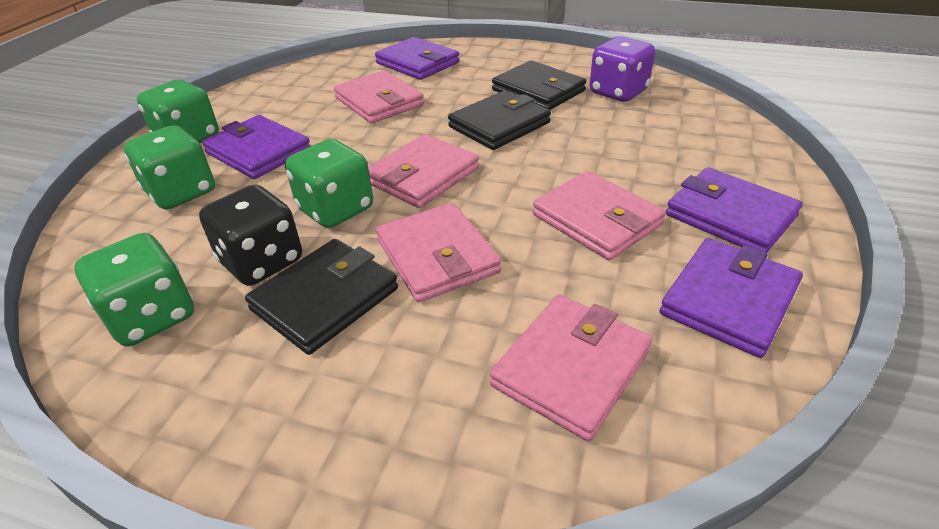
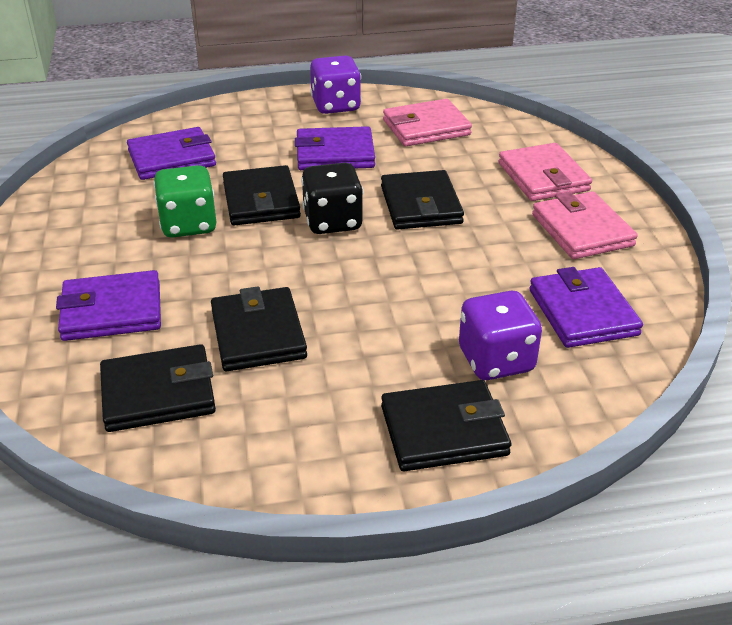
black wallet: 3 -> 5
green dice: 4 -> 1
pink wallet: 5 -> 3
purple dice: 1 -> 2

